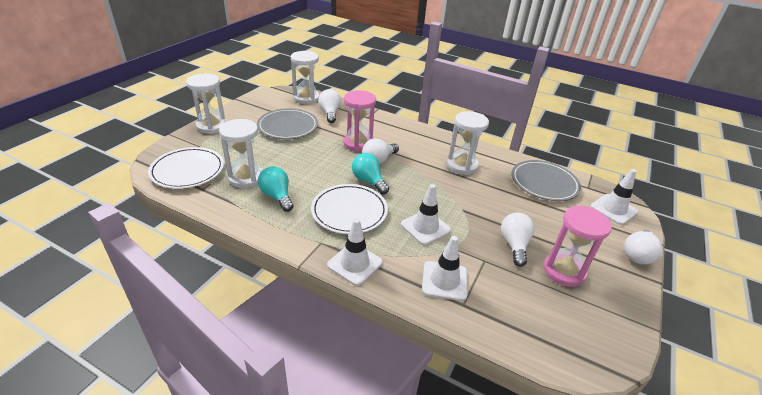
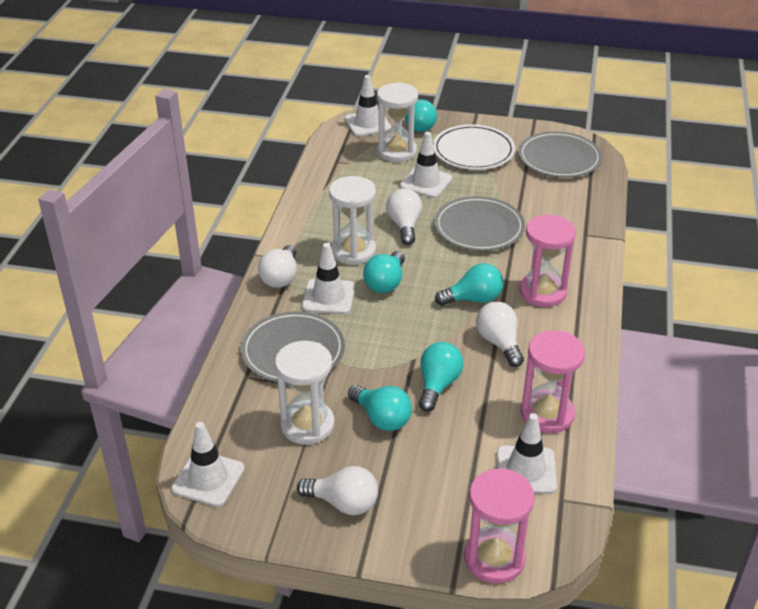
grey plate: 2 -> 3
pink hourglass: 2 -> 3
turquoise light bulb: 2 -> 5
white hourglass: 4 -> 3
white plate: 2 -> 1
white traffic cone: 4 -> 5

